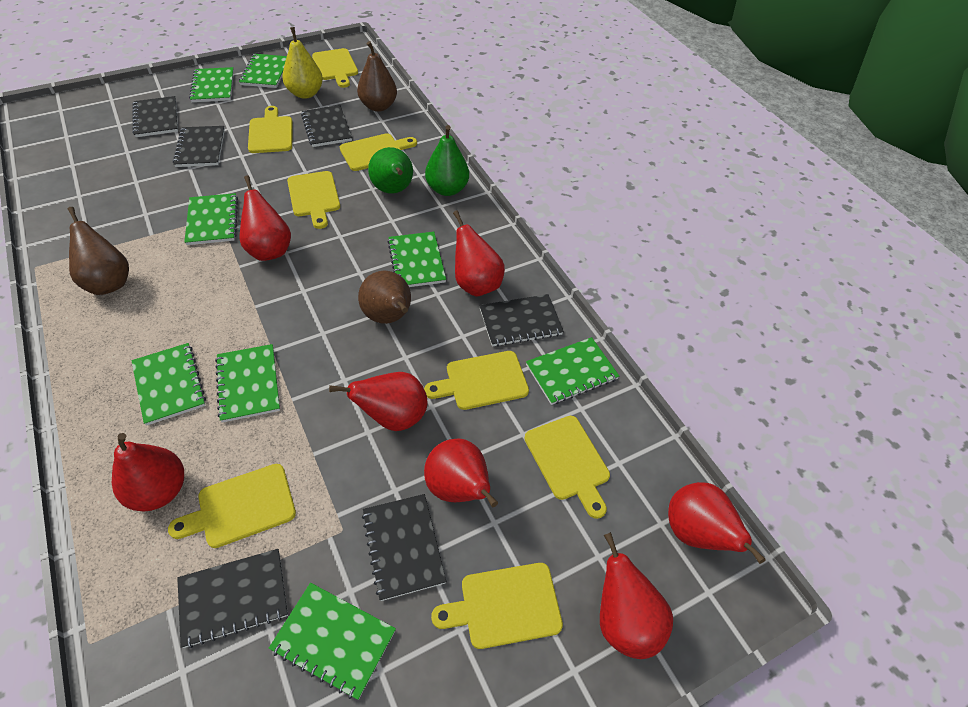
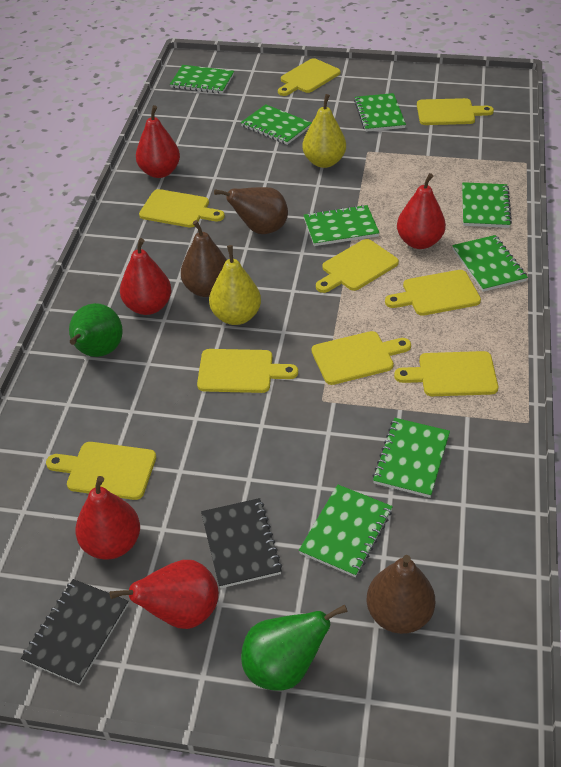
black notebook: 6 -> 2
red pear: 7 -> 5
yellow cutting board: 8 -> 9
yellow pear: 1 -> 2

